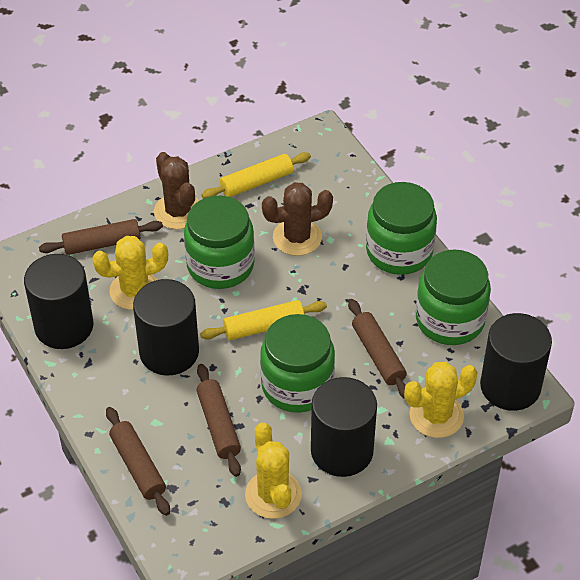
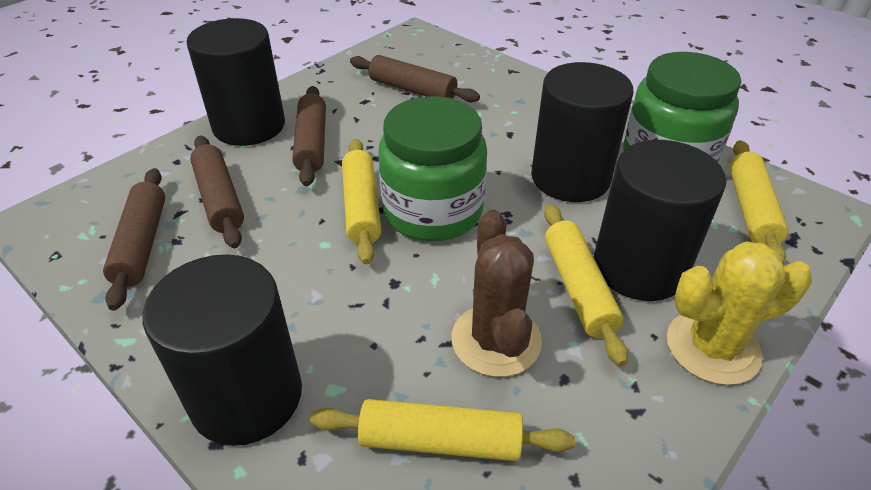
brown cactus: 2 -> 1
green jar: 4 -> 2
yellow cactus: 3 -> 1
yellow rolling pin: 2 -> 4

